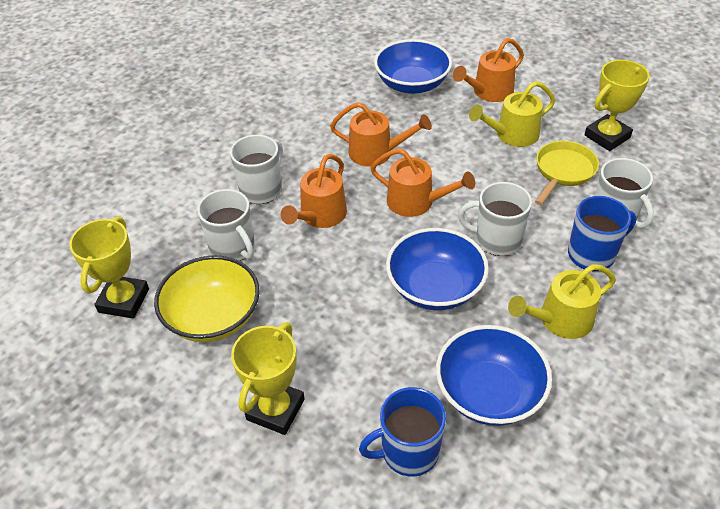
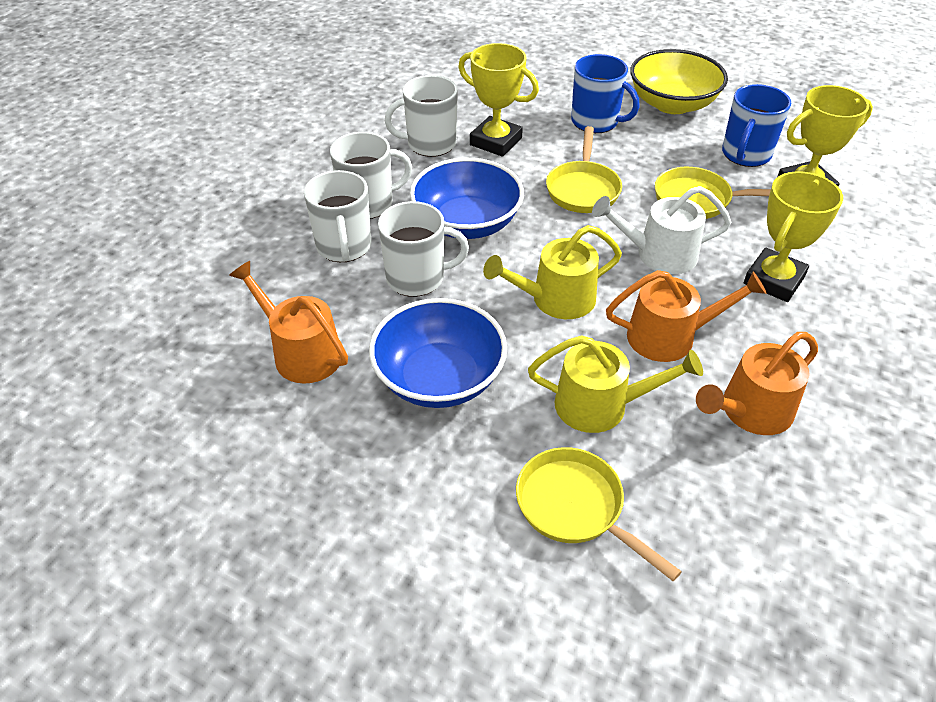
blue bowl: 3 -> 2
orange watering can: 4 -> 3
white watering can: 0 -> 1
yellow pan: 1 -> 3

